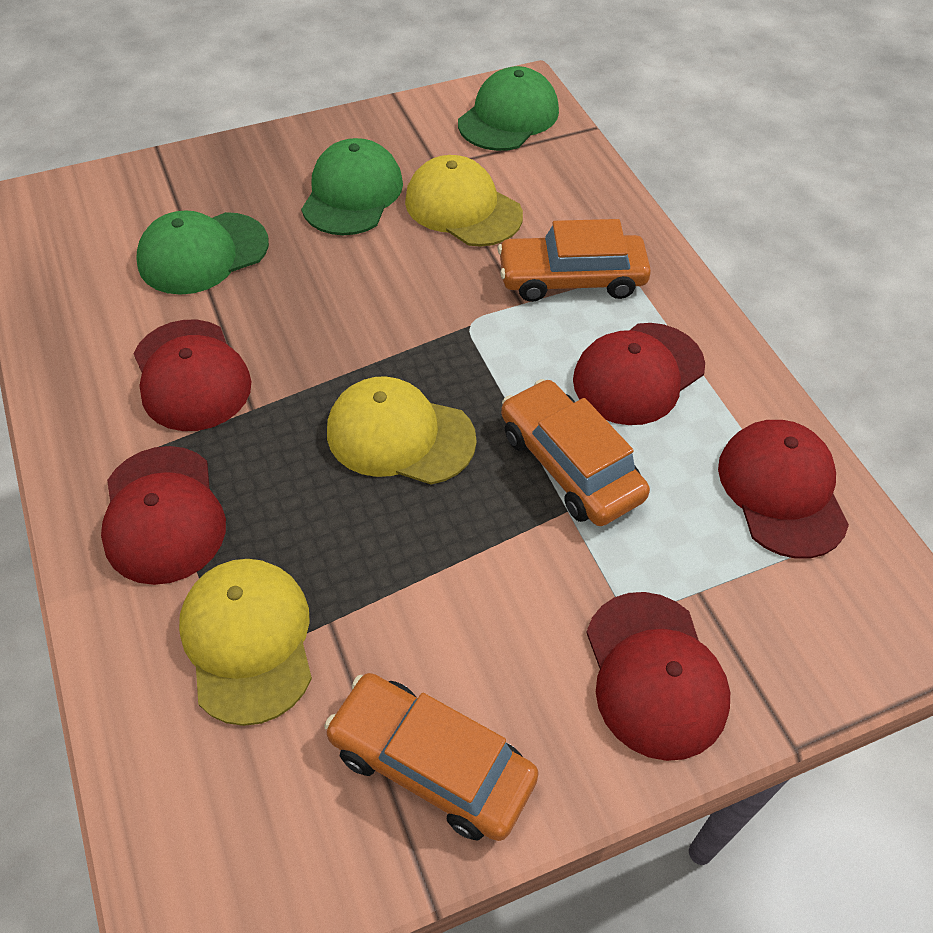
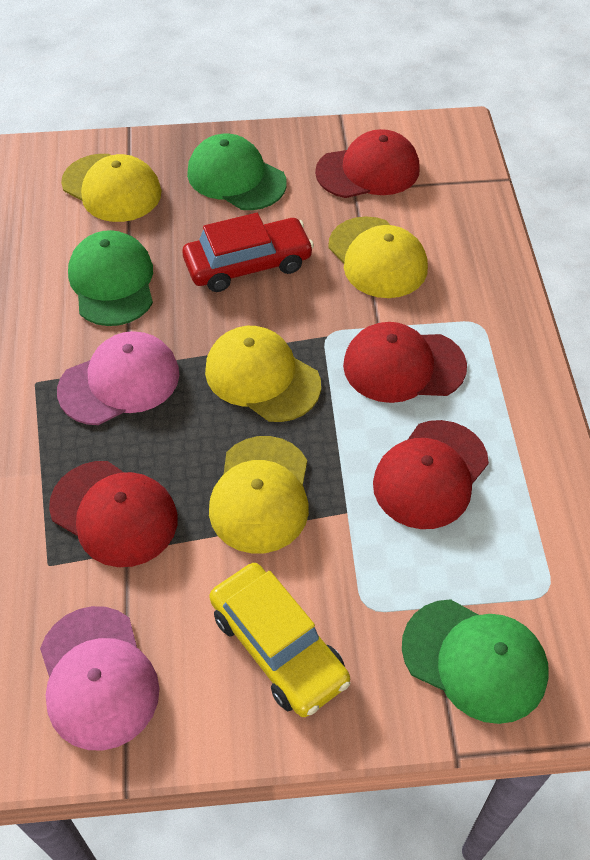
orange car: 3 -> 0
pink cap: 0 -> 2
red cap: 5 -> 4
red car: 0 -> 1
yellow cap: 3 -> 4
yellow car: 0 -> 1

